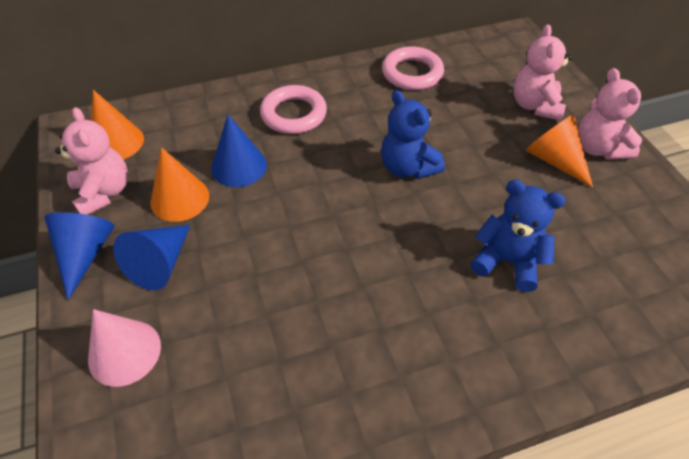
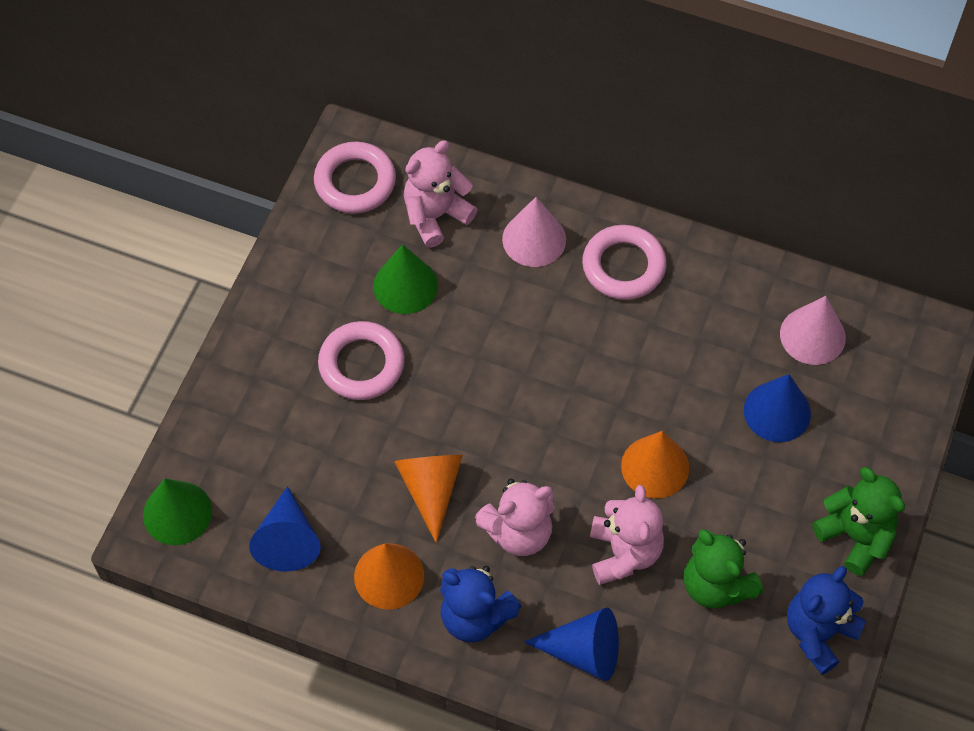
green cone: 0 -> 2
green teddy bear: 0 -> 2
pink cone: 1 -> 2
pink ring: 2 -> 3

